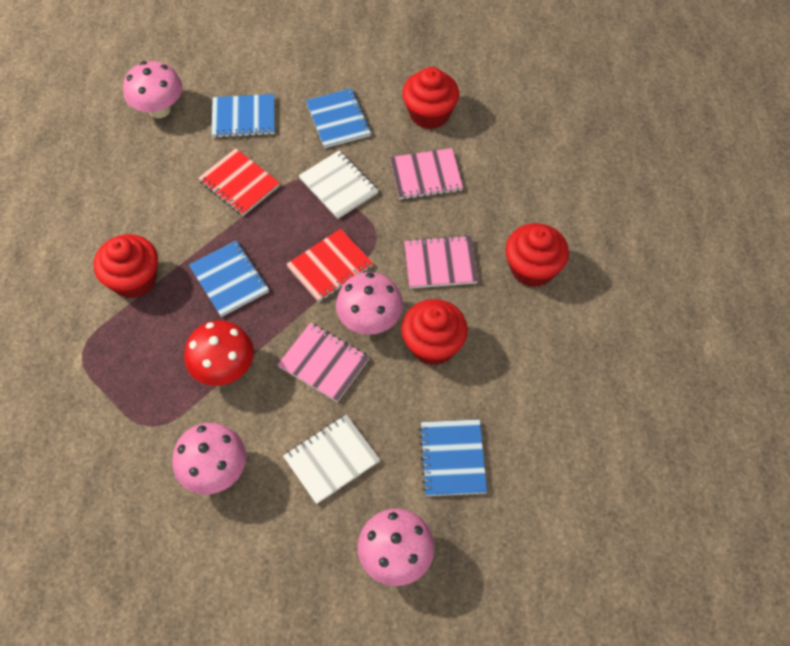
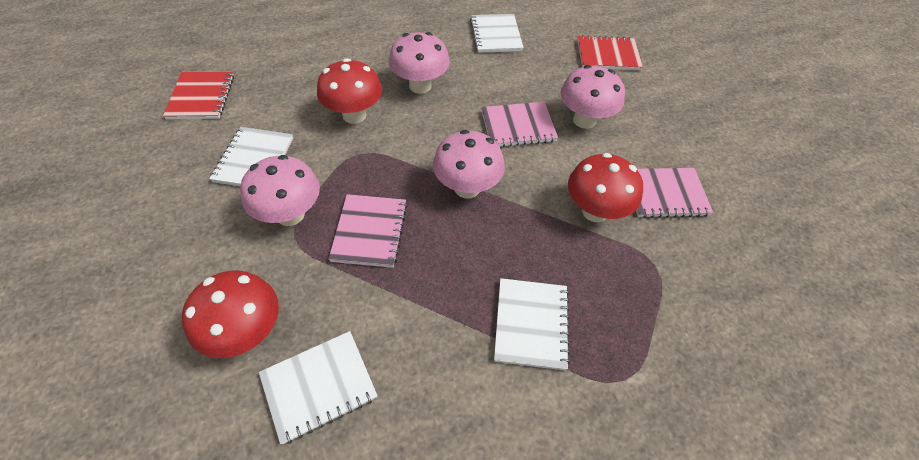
blue notebook: 4 -> 0
red cupcake: 4 -> 0
red mushroom: 1 -> 3
white notebook: 2 -> 4

